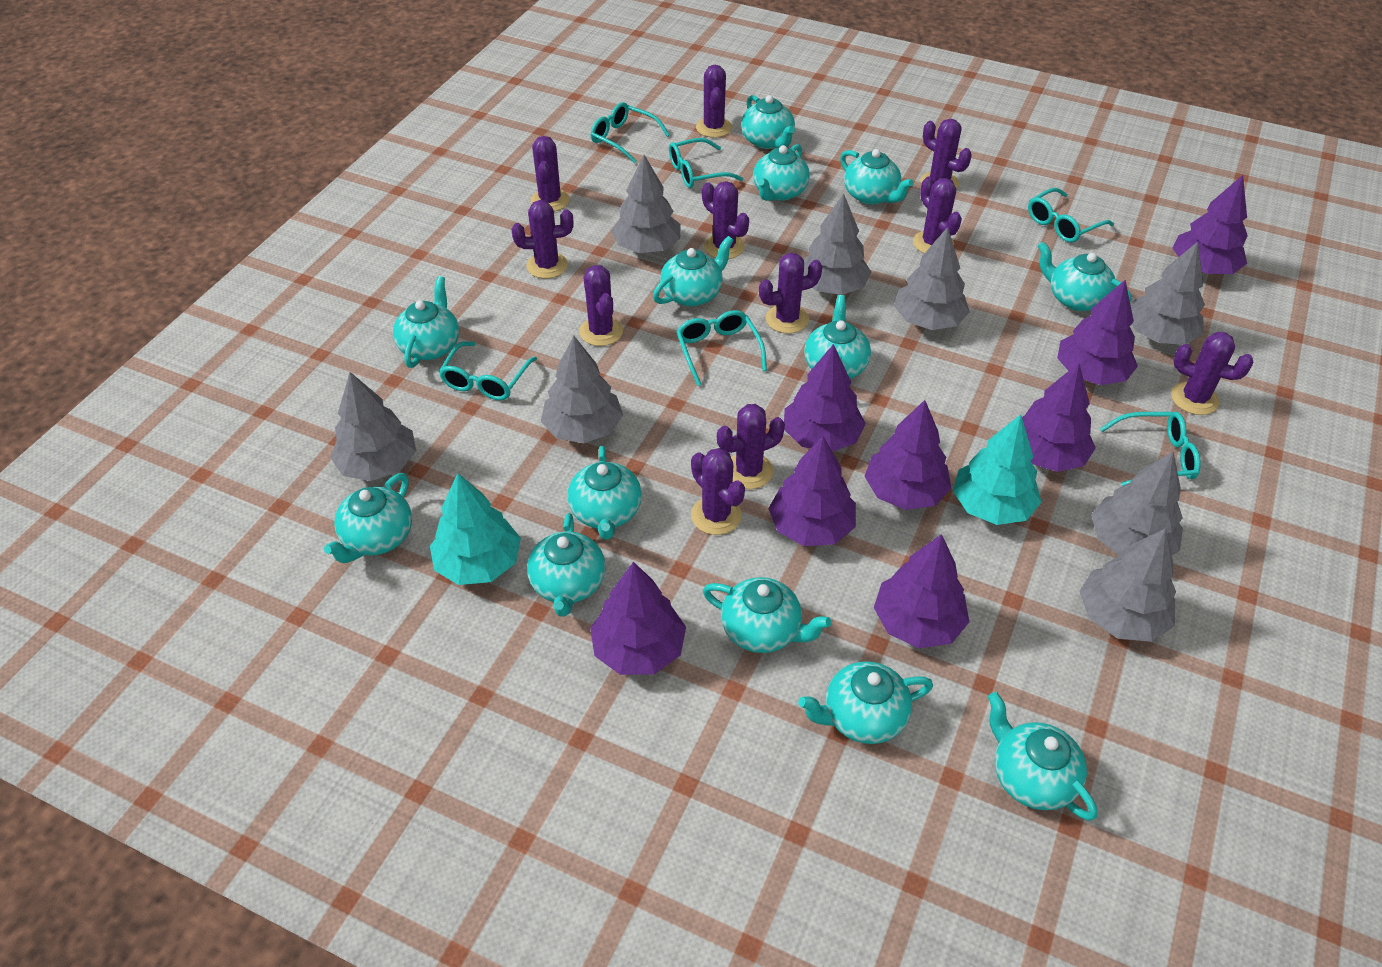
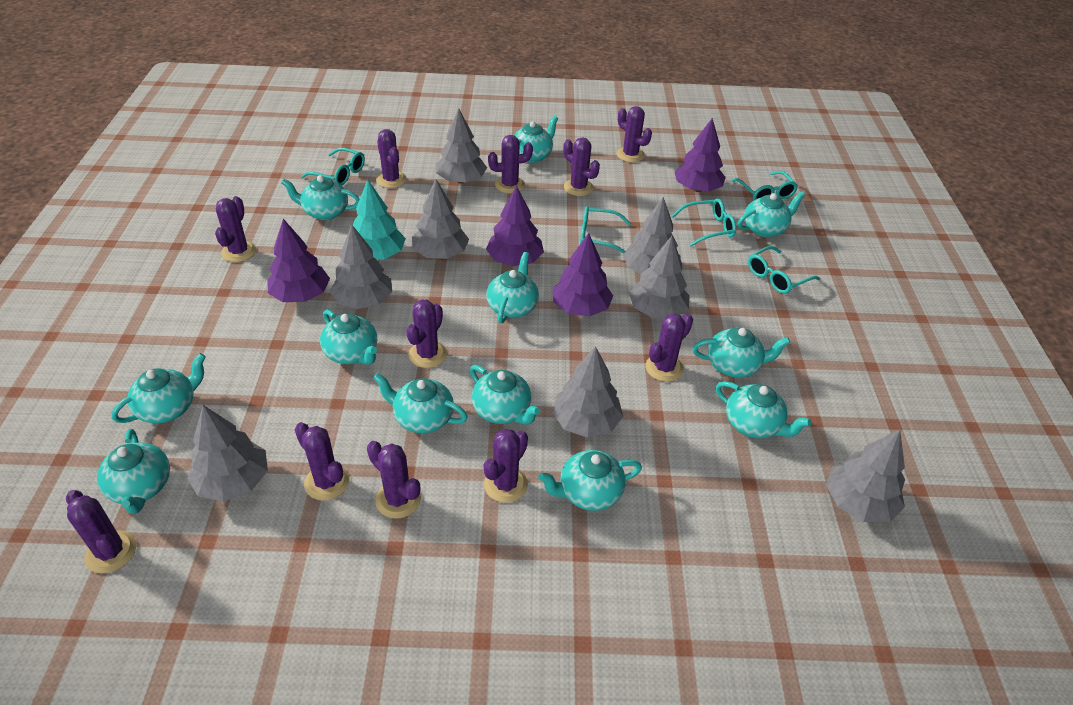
purple tree: 8 -> 4
turquoise glasses: 6 -> 5
turquoise teapot: 13 -> 12
turquoise tree: 2 -> 1

